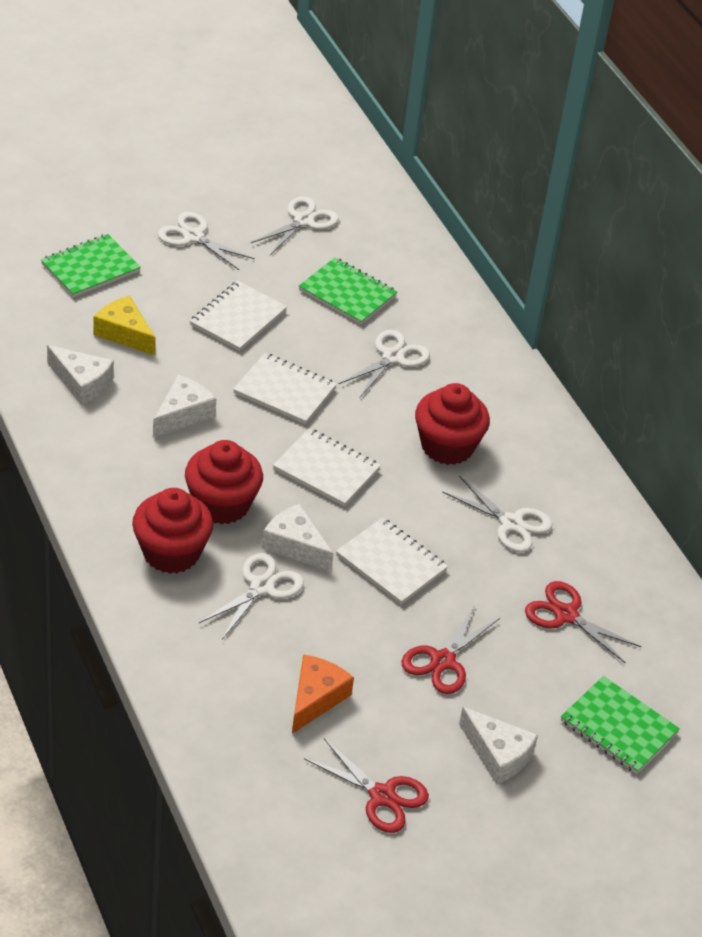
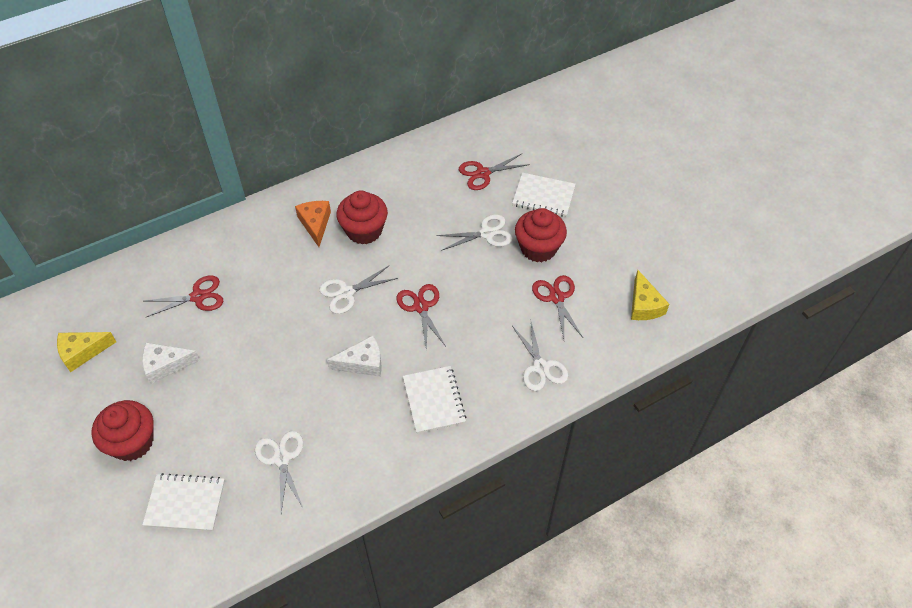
green notebook: 3 -> 0
red scissors: 3 -> 4
white cheese: 4 -> 2
white notebook: 4 -> 3
white scissors: 5 -> 4
yellow cheese: 1 -> 2

